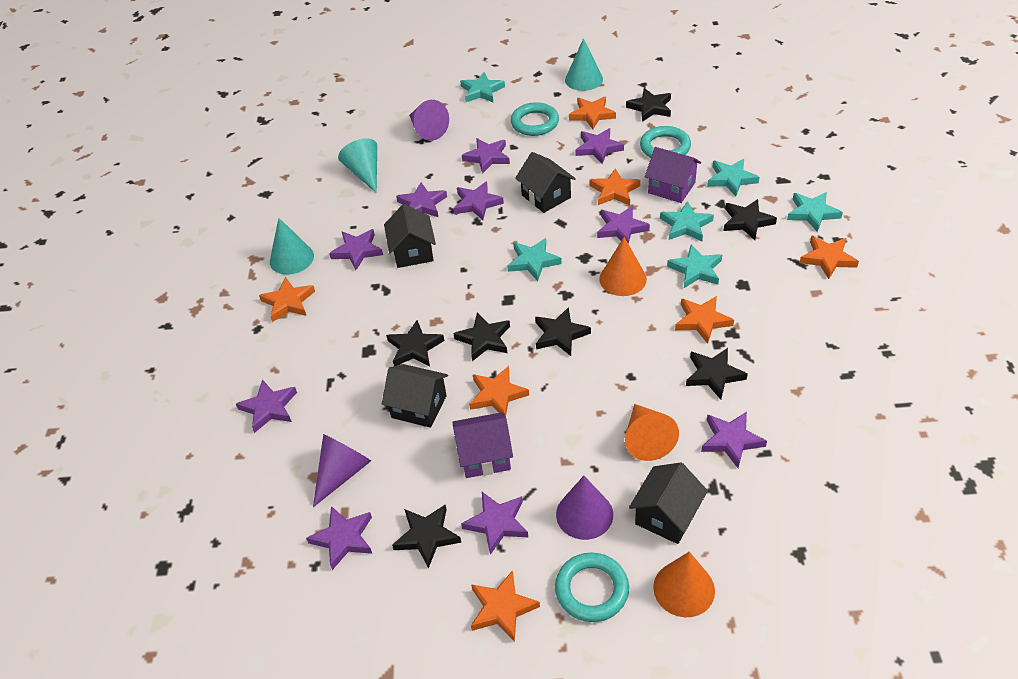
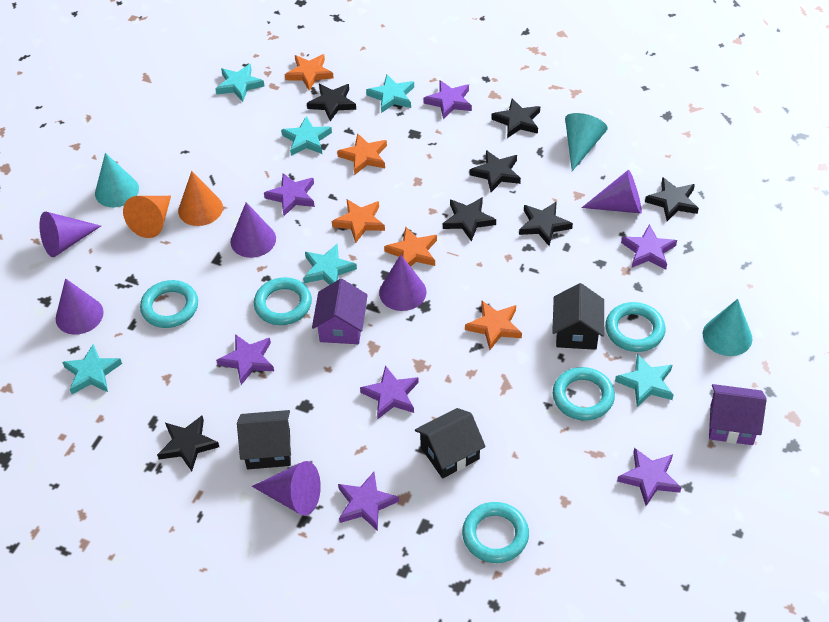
black house: 4 -> 3
orange cone: 3 -> 2
orange star: 7 -> 5
purple cone: 3 -> 6
purple star: 10 -> 7
turquoise ring: 3 -> 5

